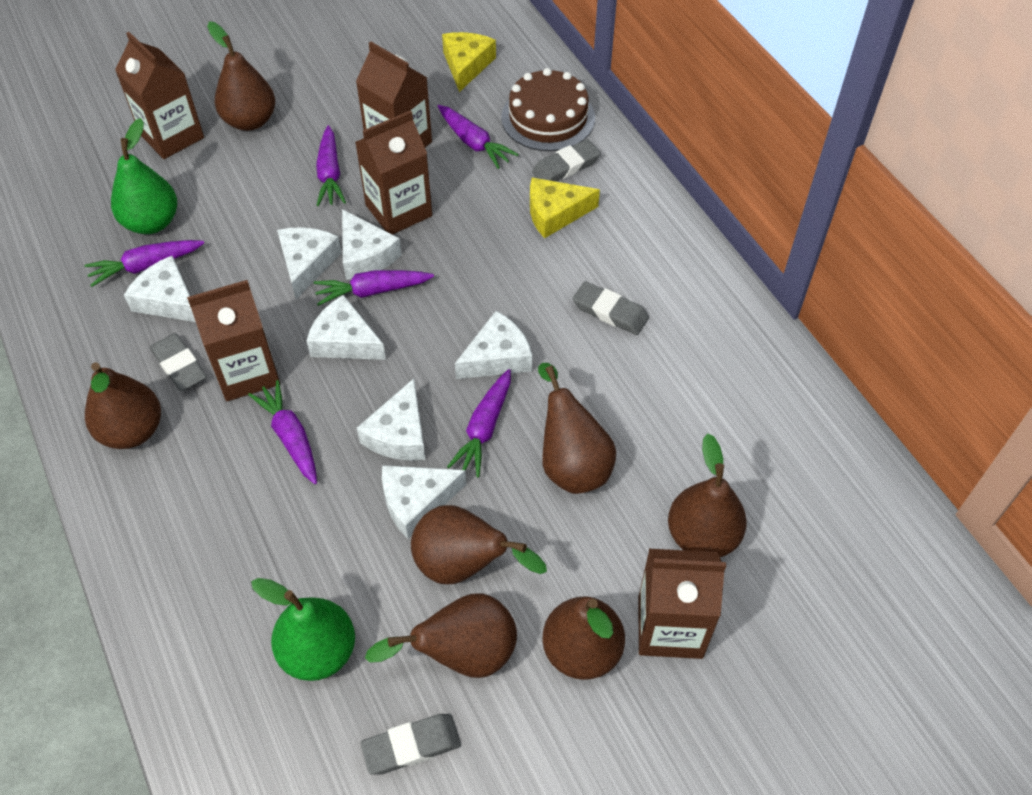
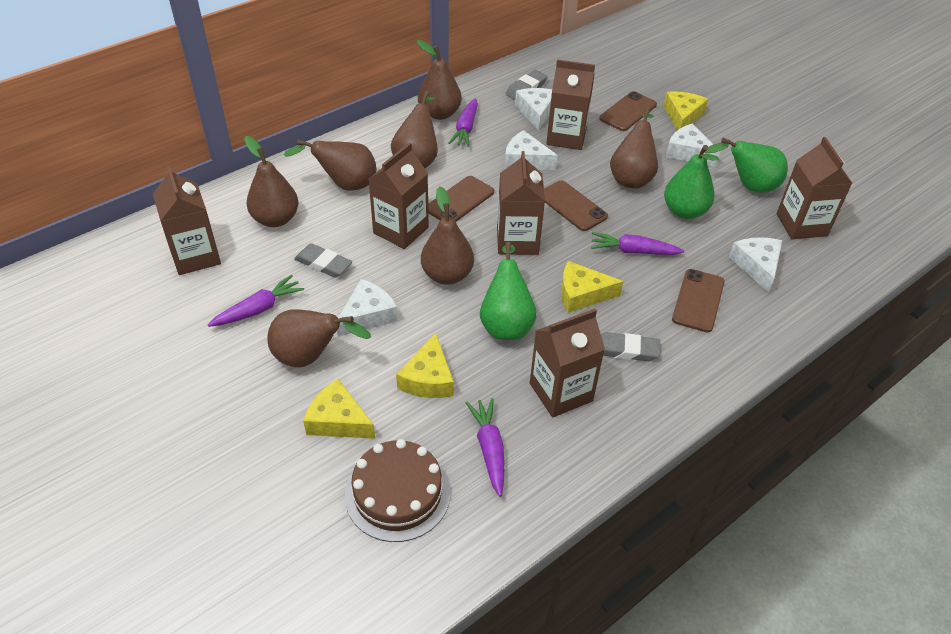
brown carton: 5 -> 6
brown phone: 0 -> 4
green pear: 2 -> 3
grey eraser: 4 -> 3
purple carrot: 6 -> 4
white cheese: 7 -> 5
yellow cheese: 2 -> 4

